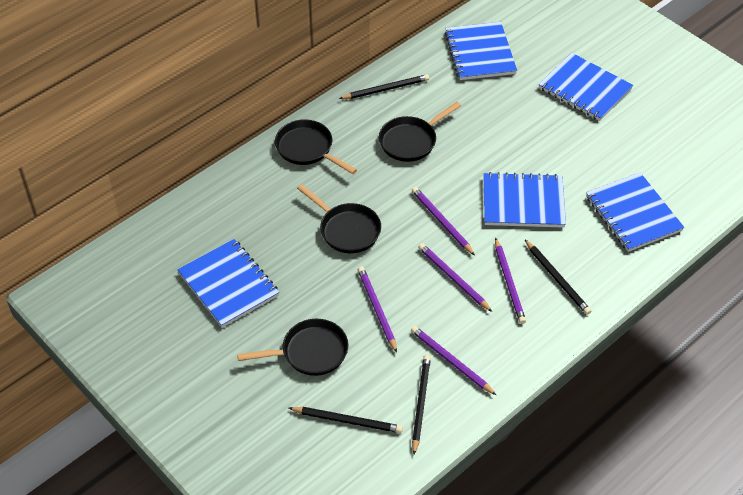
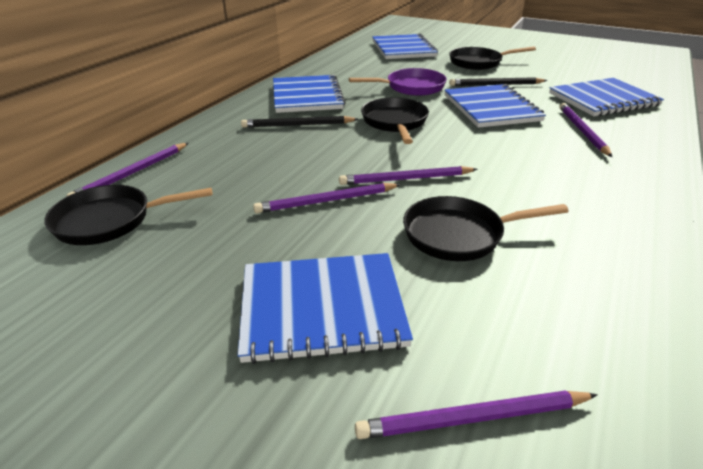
black pencil: 4 -> 2
purple pan: 0 -> 1

